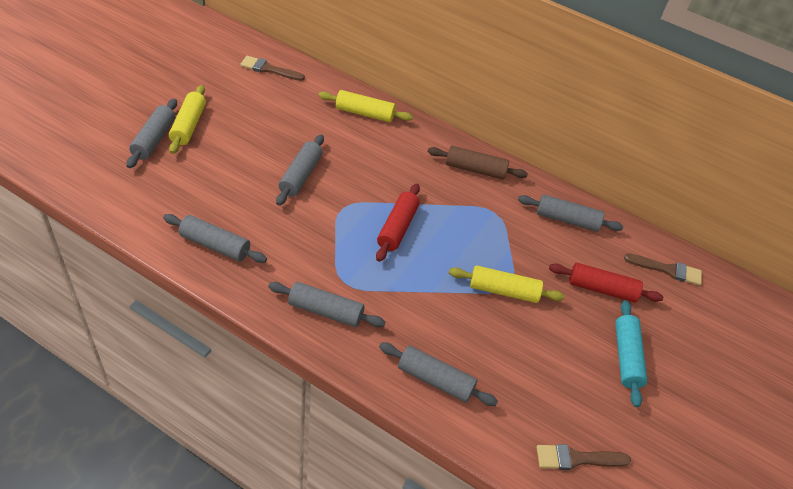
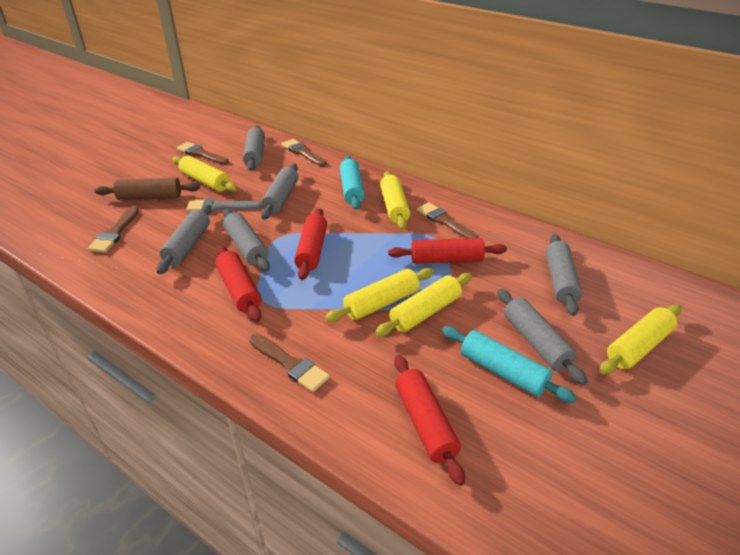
brown brush: 3 -> 5
grey brush: 0 -> 1
red rolling pin: 2 -> 4
turquoise rolling pin: 1 -> 2
yellow rolling pin: 3 -> 5

